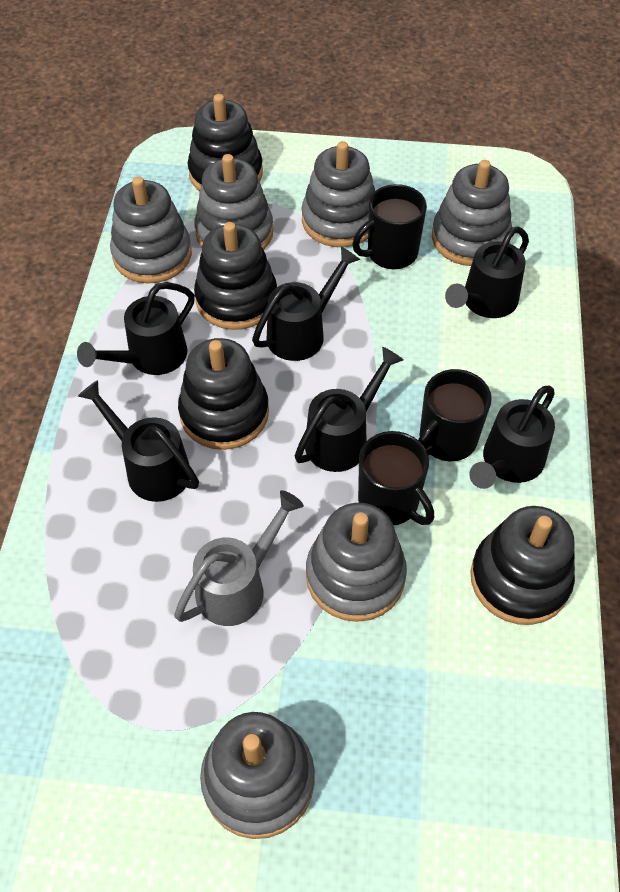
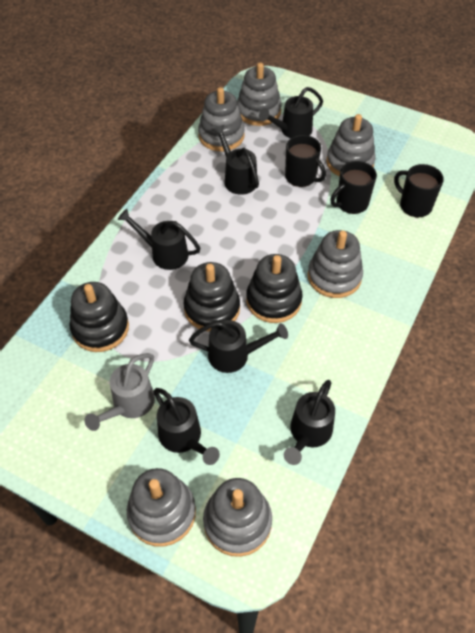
black stacking toy: 4 -> 3

